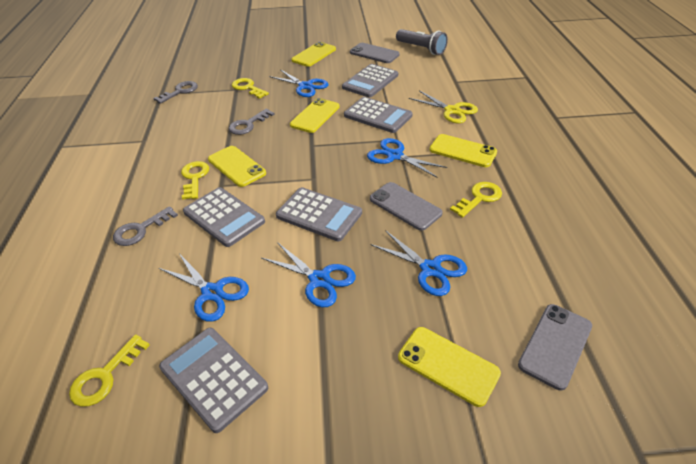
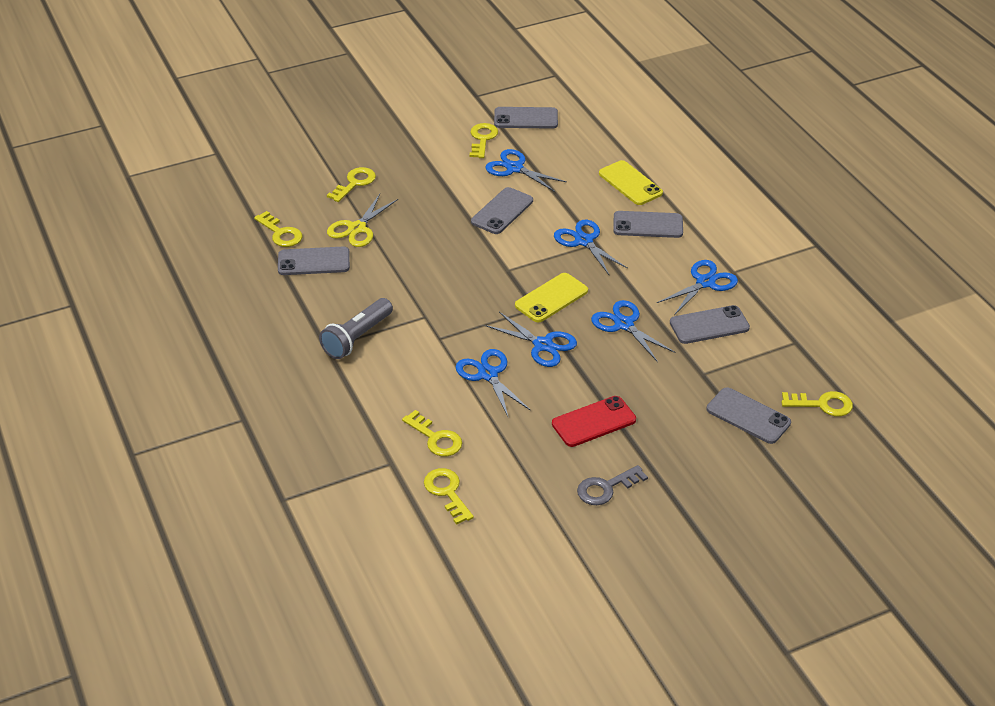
blue scissors: 5 -> 6
grey calculator: 5 -> 0
grey key: 3 -> 1
grey phone: 3 -> 6
red phone: 0 -> 1
yellow key: 4 -> 6
yellow phone: 5 -> 2

